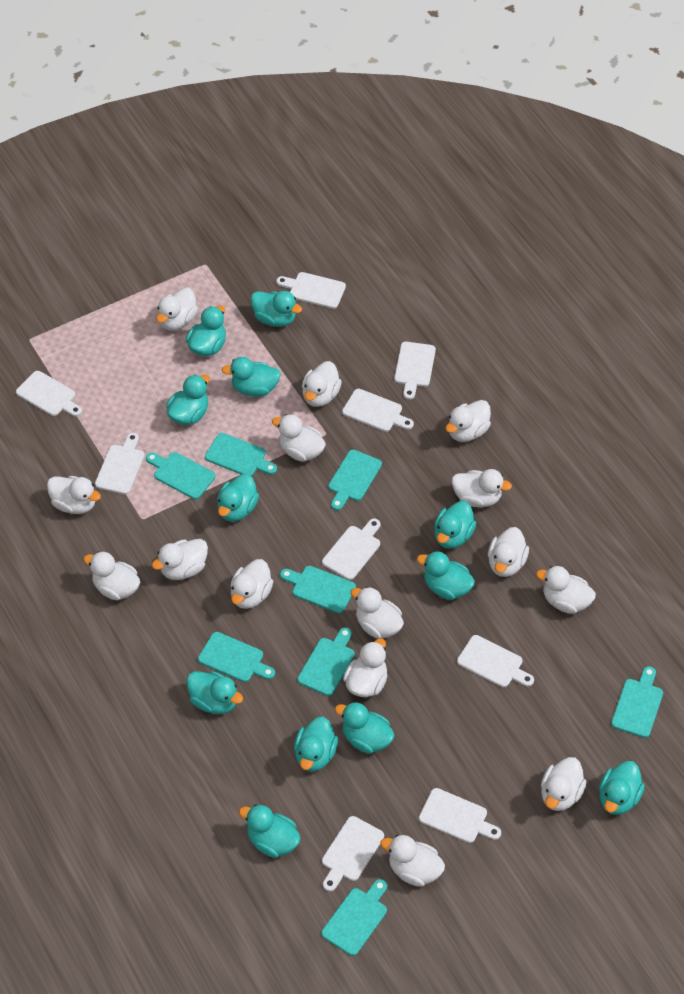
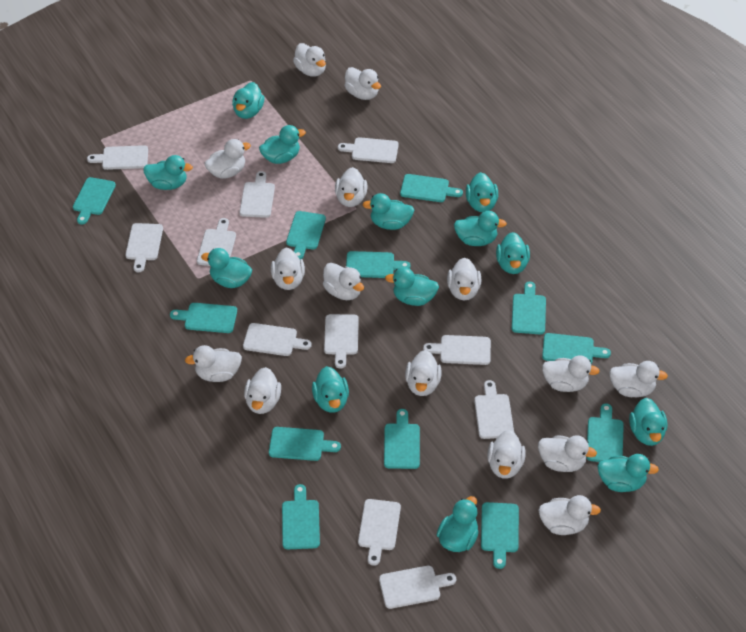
turquoise cutting board: 8 -> 12
turquoise duck: 12 -> 13
white cutting board: 9 -> 11

